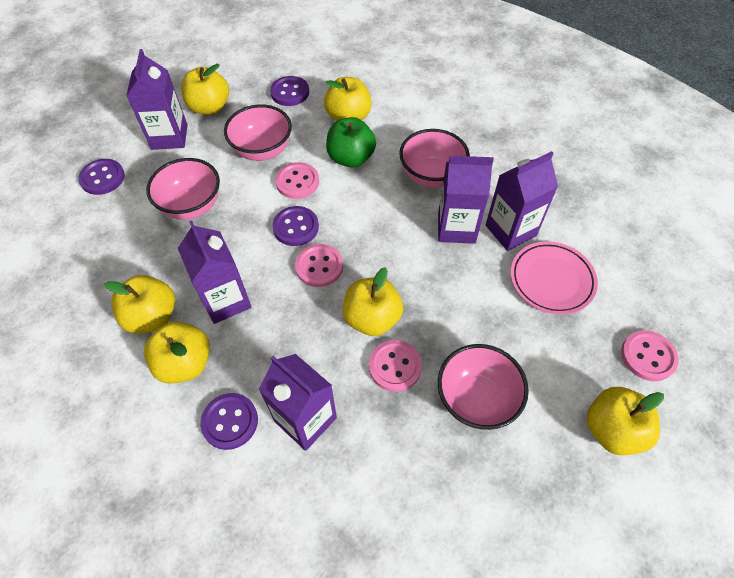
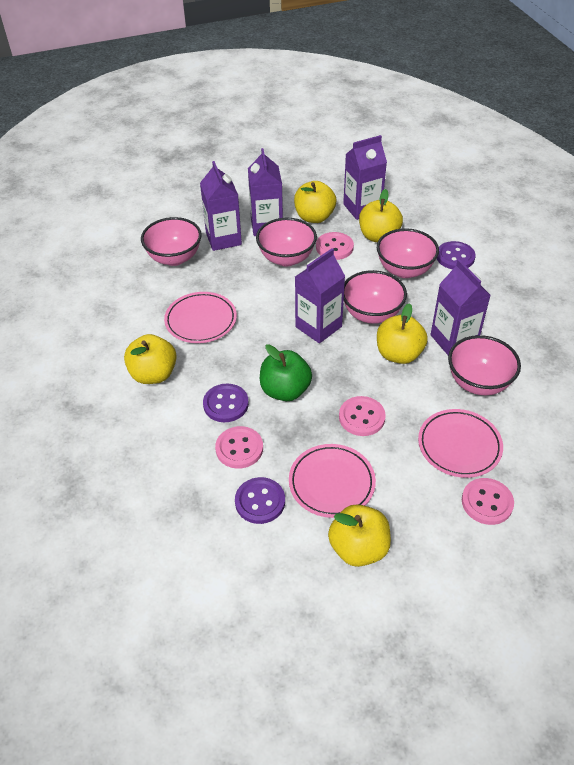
pink bowl: 4 -> 5
pink plate: 1 -> 3
purple button: 4 -> 3
yellow apple: 6 -> 5

